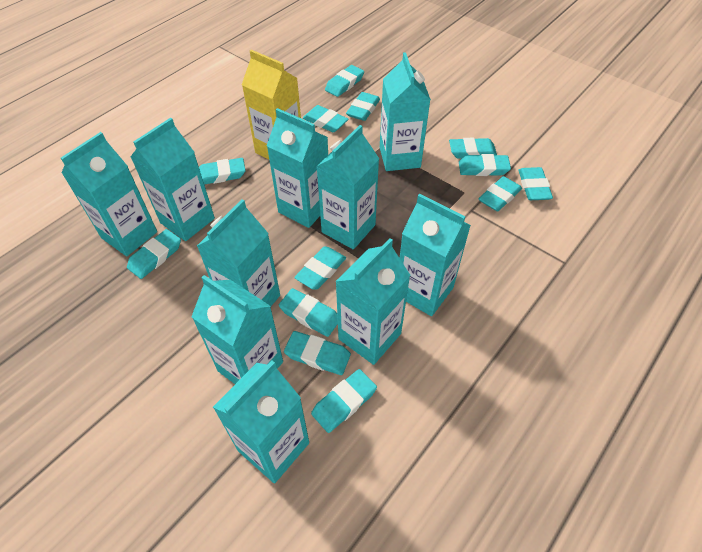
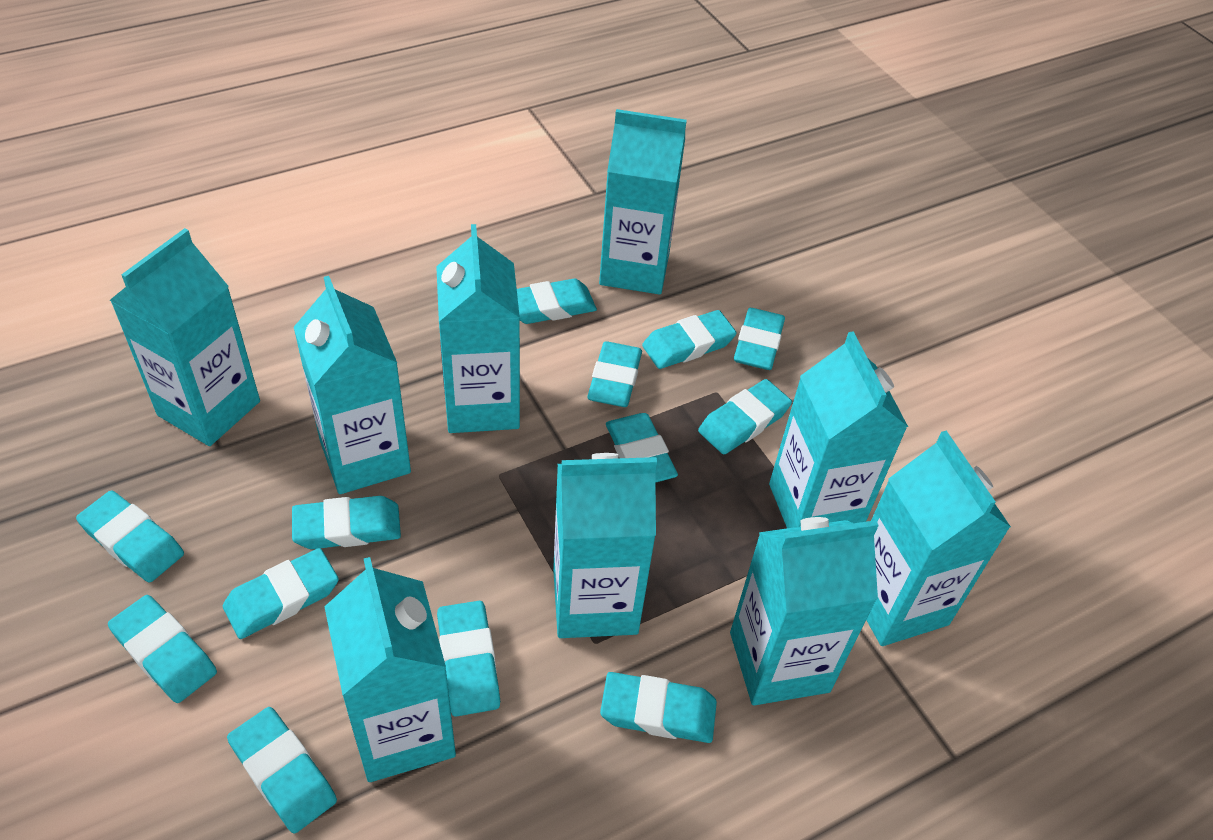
turquoise carton: 10 -> 9
yellow carton: 1 -> 0

